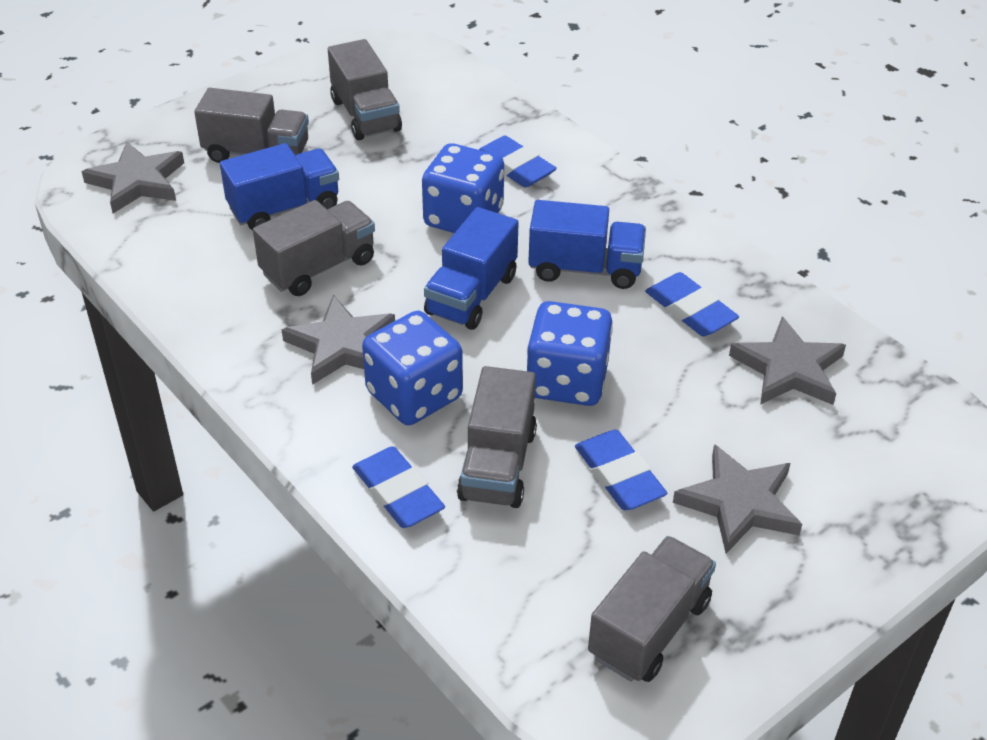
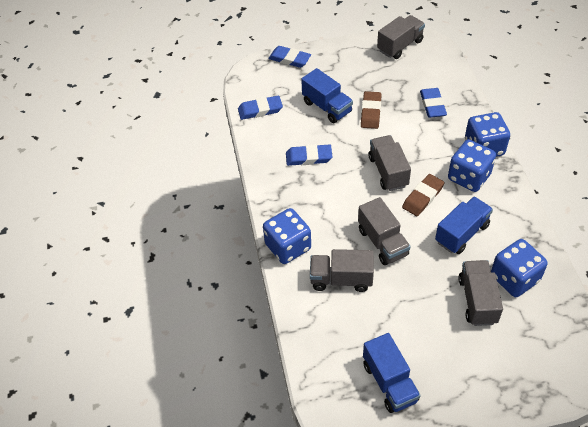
blue dice: 3 -> 4
brown eraser: 0 -> 2
grey star: 4 -> 0

